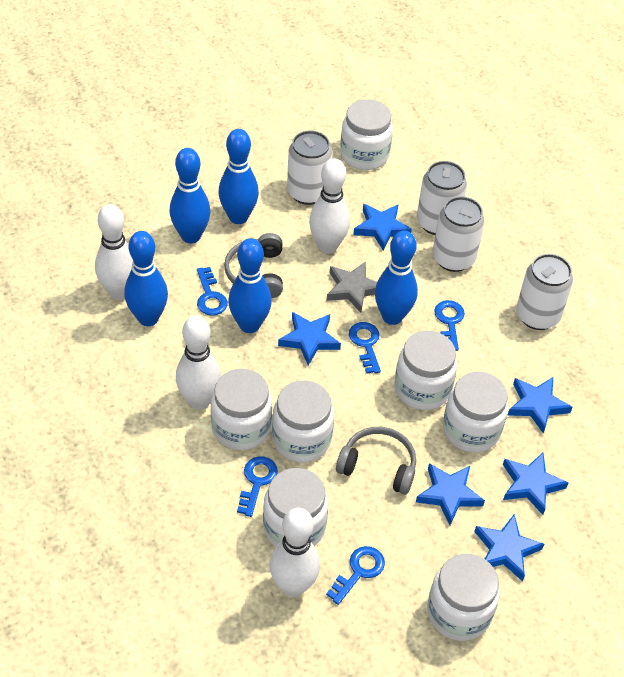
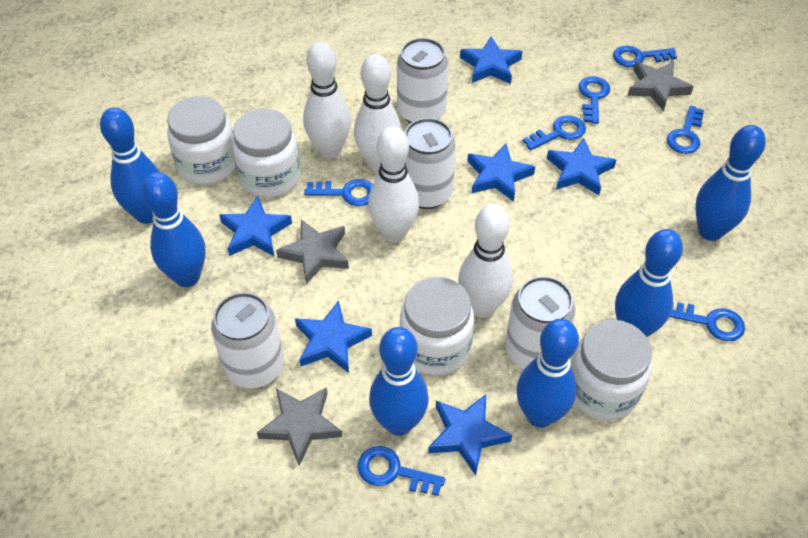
blue bowling pin: 5 -> 6
blue key: 5 -> 7
grey headphones: 2 -> 0
grey star: 1 -> 3
white jar: 7 -> 4

